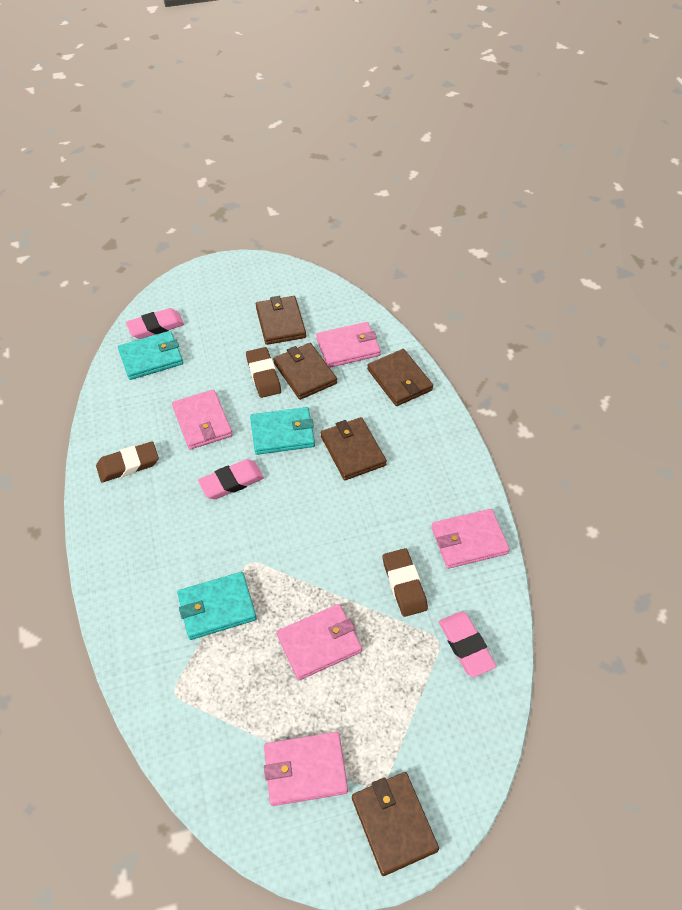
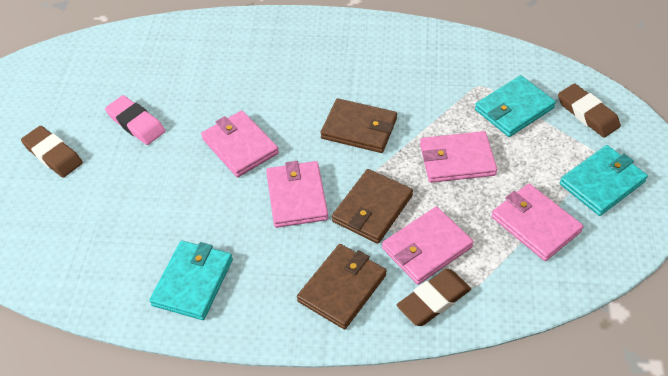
brown wallet: 5 -> 3
pink eraser: 3 -> 1

